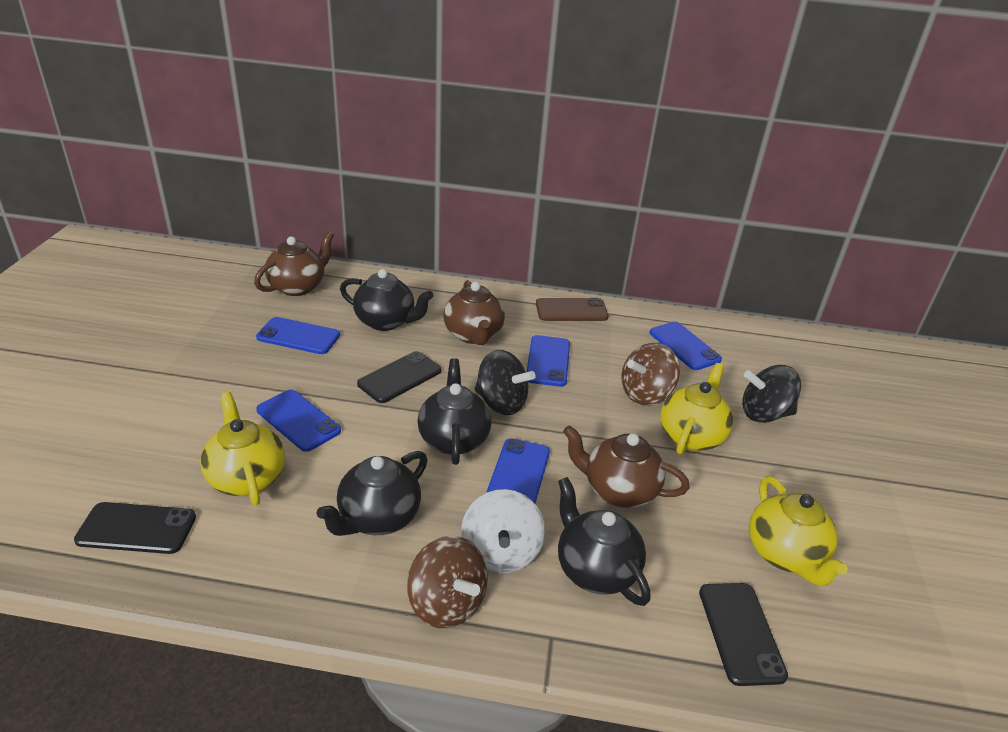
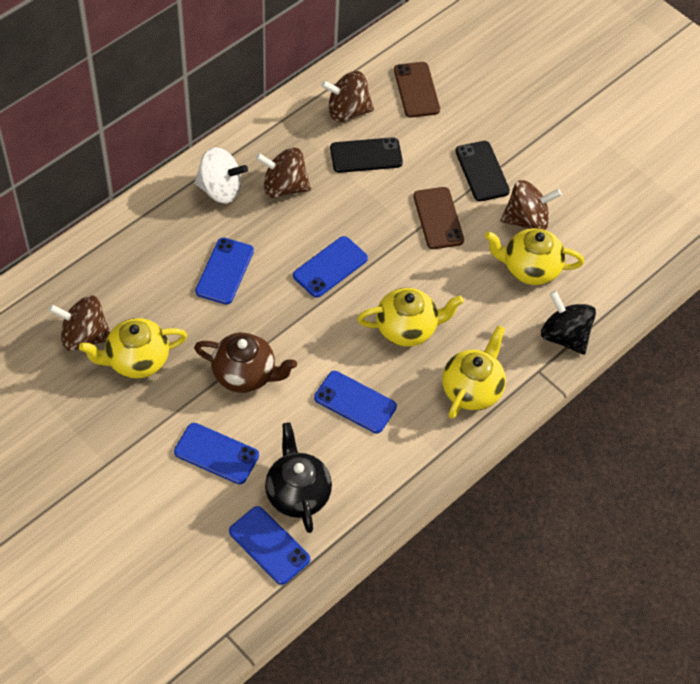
black phone: 3 -> 2
black spinning top: 2 -> 1
black teapot: 4 -> 1
brown phone: 1 -> 2
brown spinning top: 2 -> 4
brown teapot: 3 -> 1
yellow teapot: 3 -> 4

